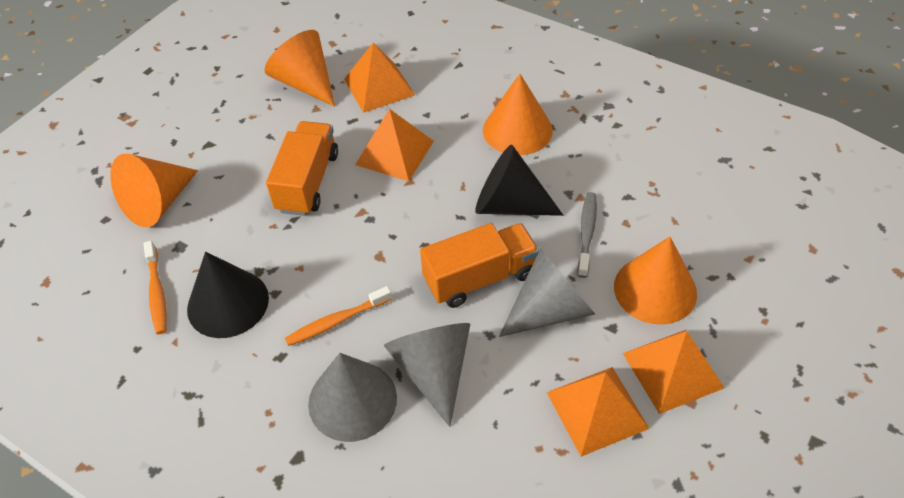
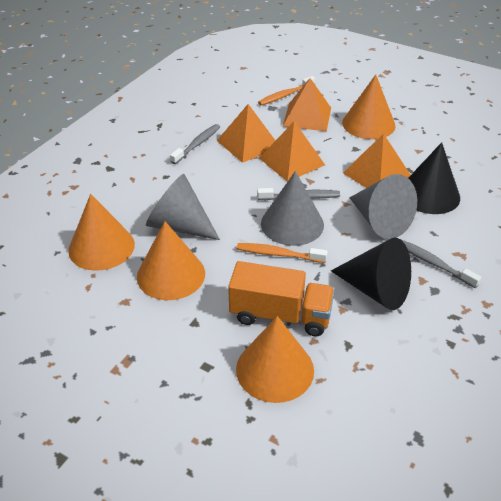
grey toothbrush: 1 -> 3
orange truck: 2 -> 1

